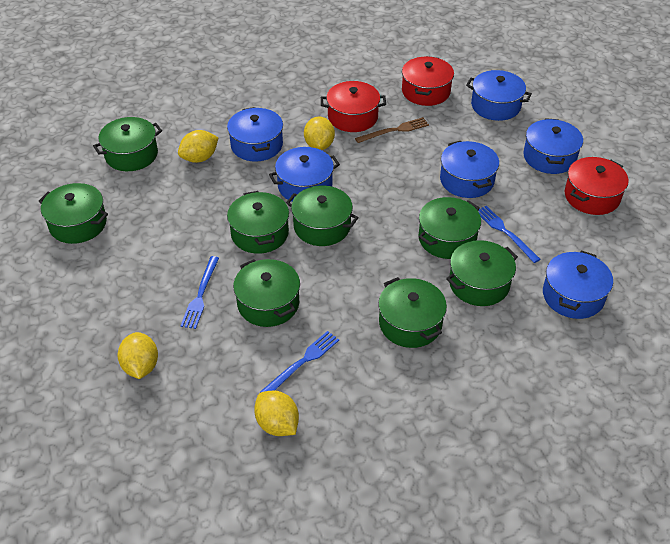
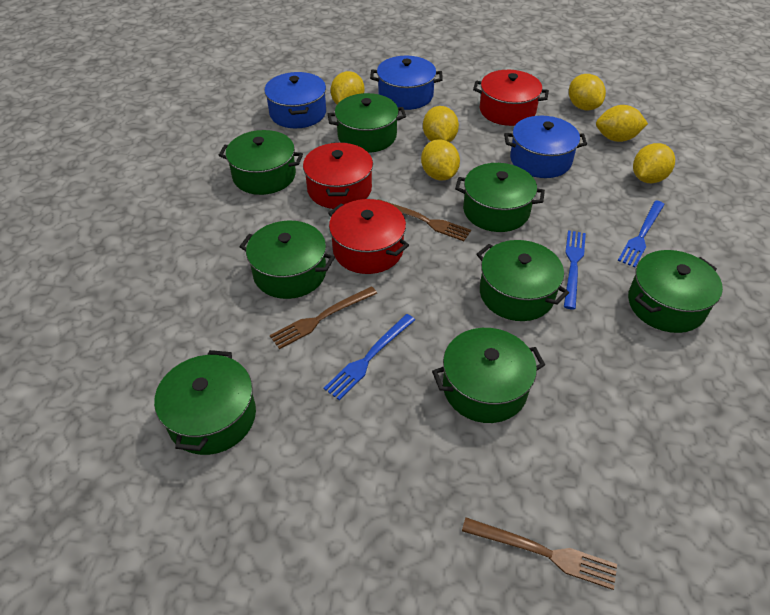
blue pot: 6 -> 3
brown fork: 1 -> 3
yellow lemon: 4 -> 6

